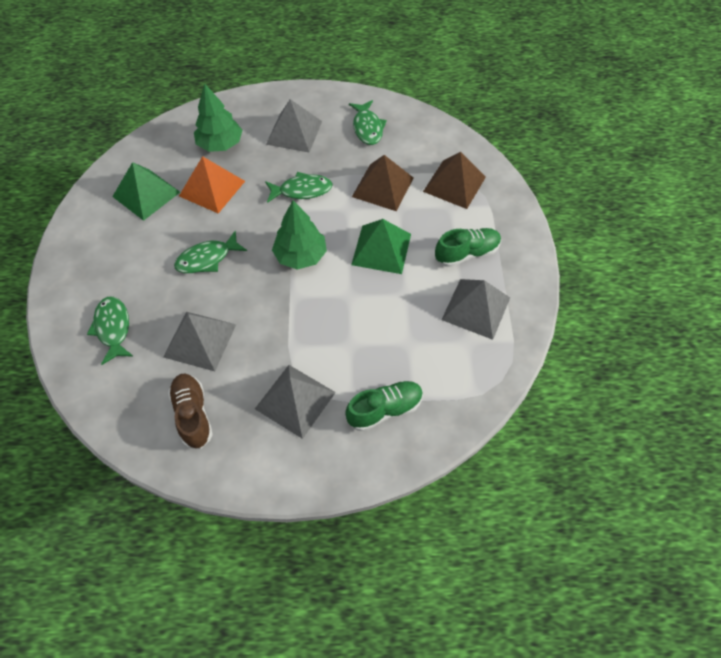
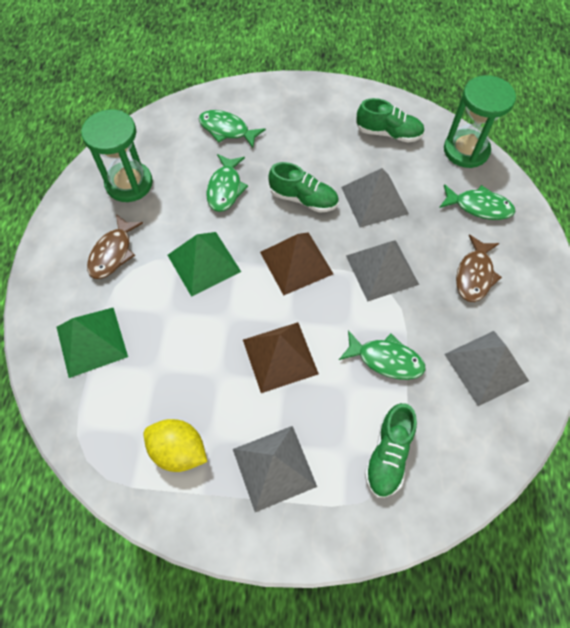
brown fish: 0 -> 2
brown shoe: 1 -> 0
green hourglass: 0 -> 2
green shoe: 2 -> 3
green tree: 2 -> 0
orange pyramid: 1 -> 0
yellow lemon: 0 -> 1

